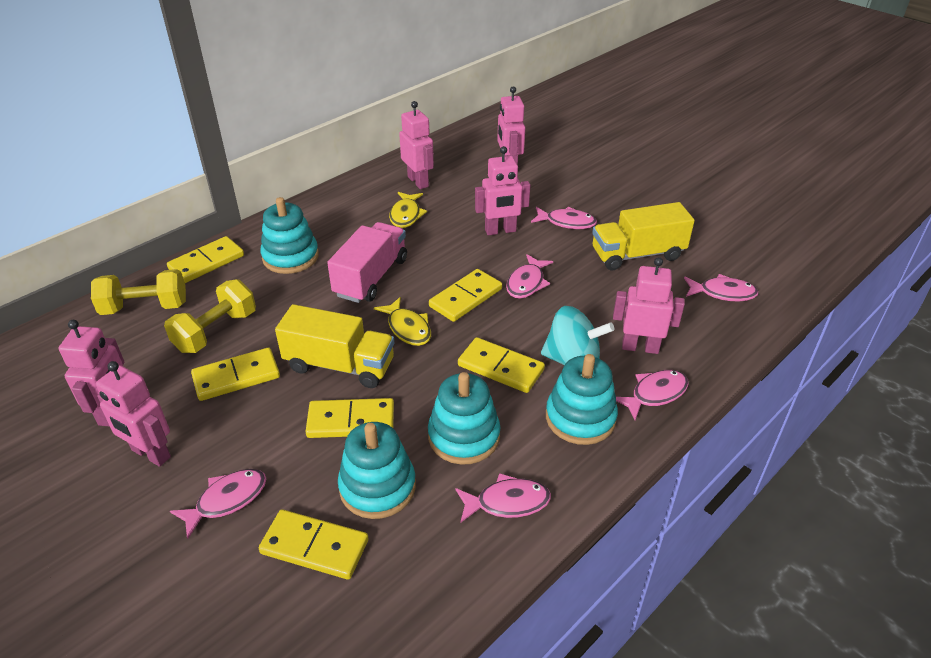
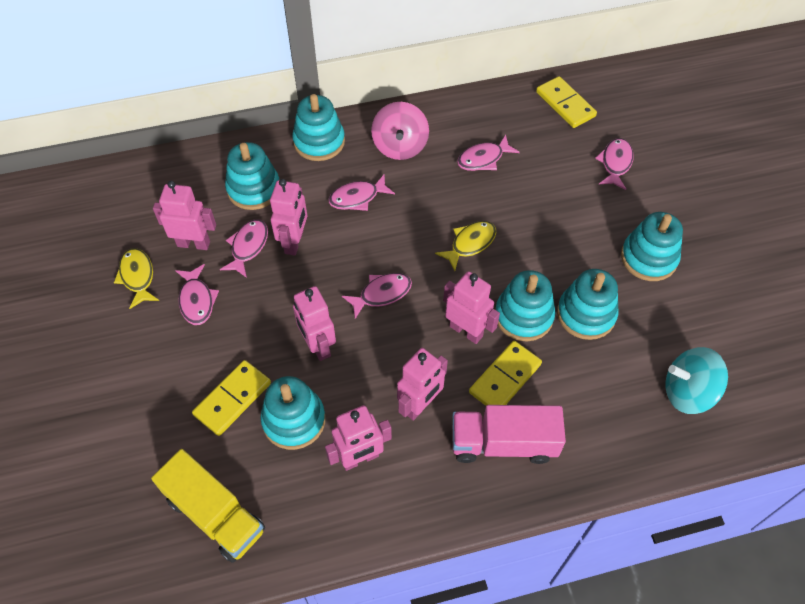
pink spinning top: 0 -> 1
turquoise stacking toy: 4 -> 6
yellow domino: 6 -> 3
yellow dumbbell: 2 -> 0
yellow truck: 2 -> 1

